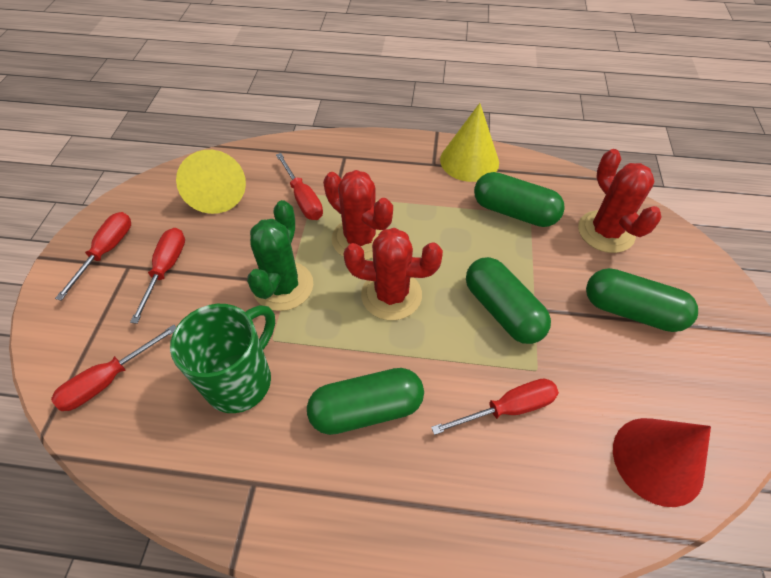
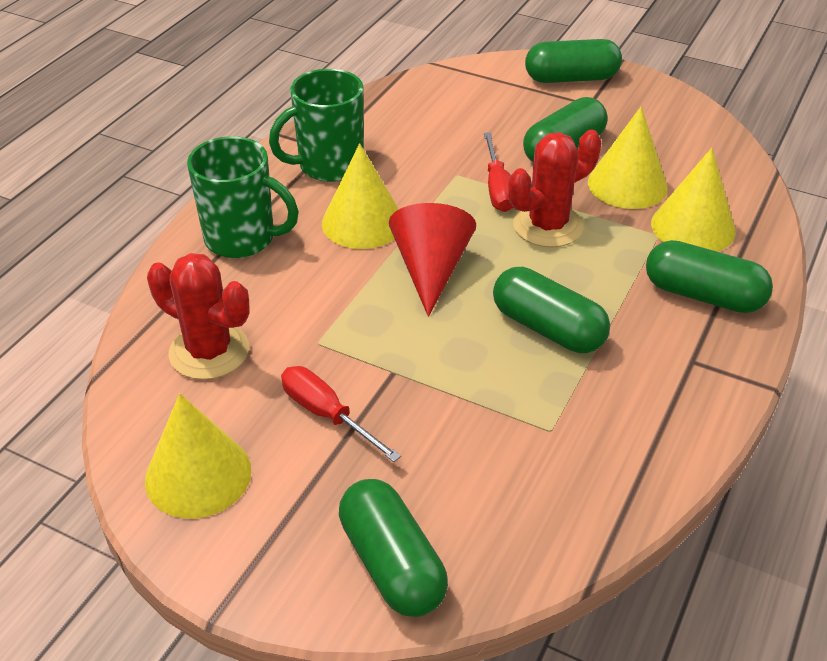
green cactus: 1 -> 0
green capsule: 4 -> 5
green mug: 1 -> 2
red cactus: 3 -> 2
red screwdriver: 5 -> 2
yellow cone: 2 -> 4

